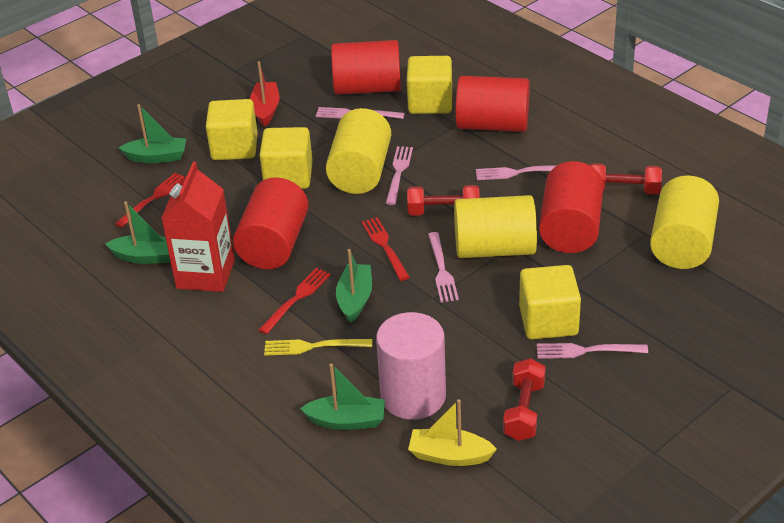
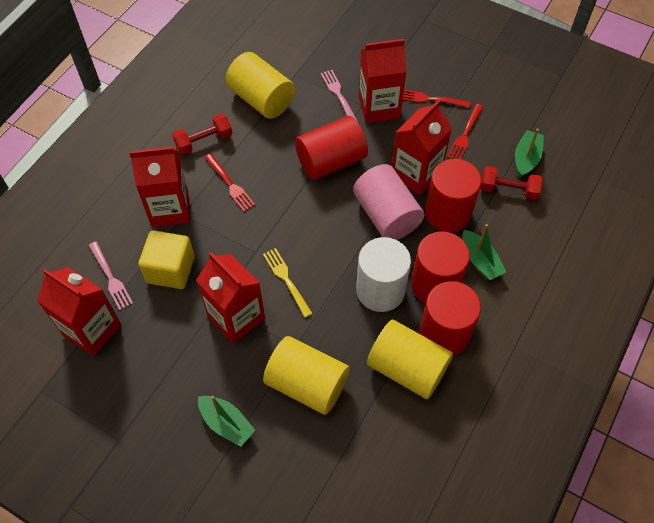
green boat: 4 -> 3
pink fork: 5 -> 2
red boat: 1 -> 0
red carton: 1 -> 5
red dumbbell: 3 -> 2
white cylinder: 0 -> 1
yellow boat: 1 -> 0
yellow cube: 4 -> 1

